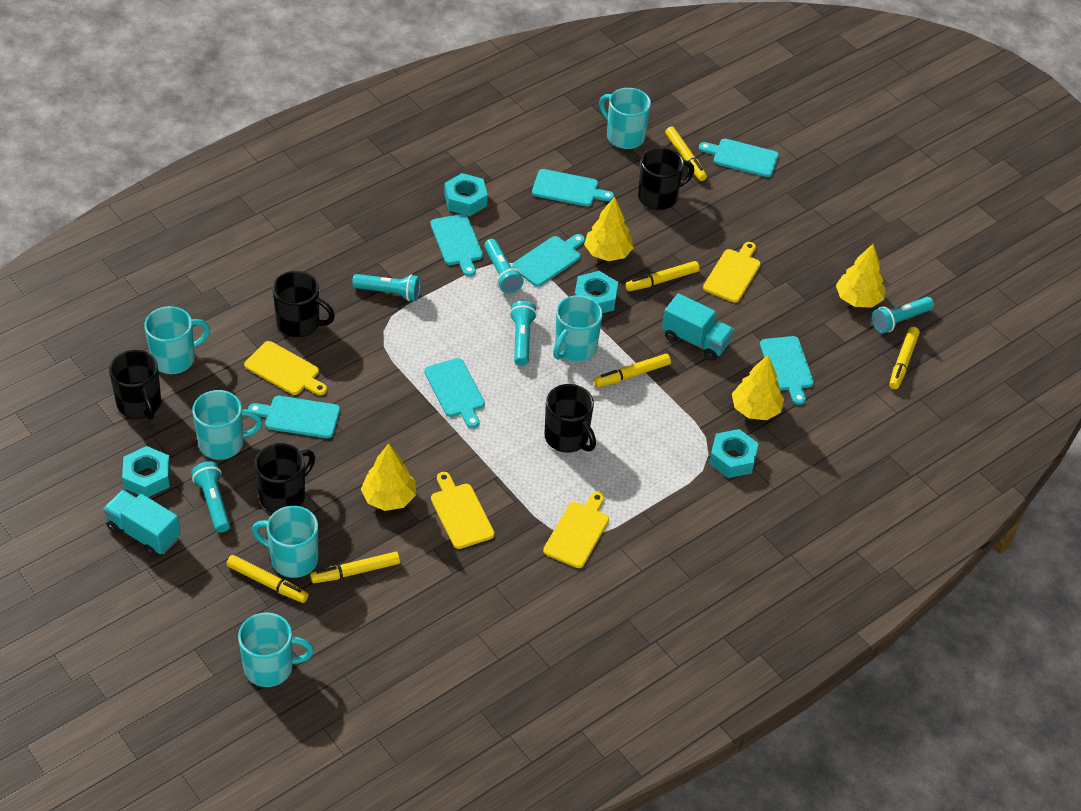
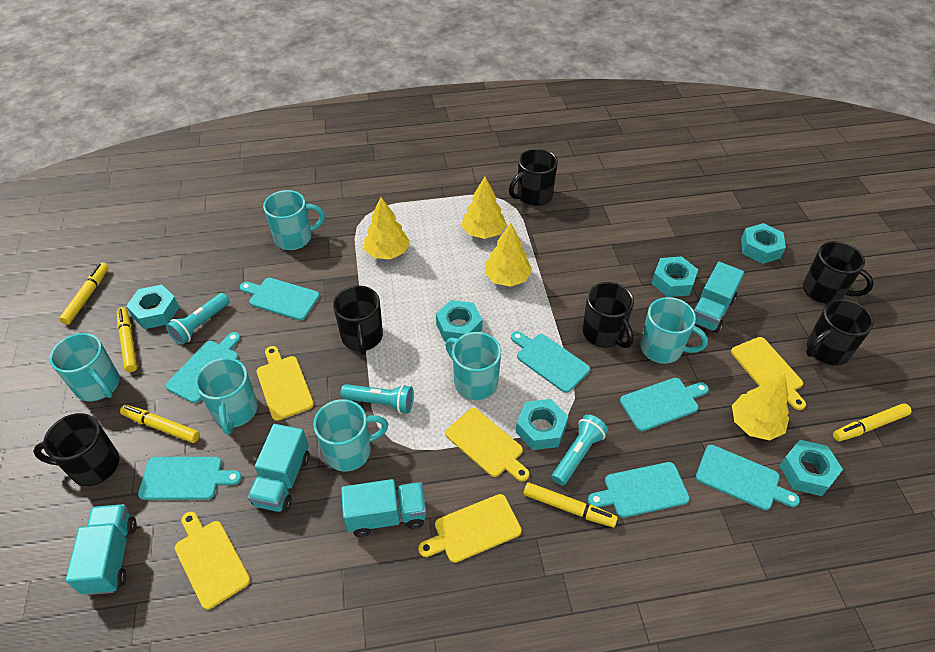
black mug: 5 -> 6
turquoise flashlight: 5 -> 3
turquoise nut: 4 -> 6
turquoise truck: 2 -> 4
yellow cutting board: 4 -> 5
yellow marker: 6 -> 5

